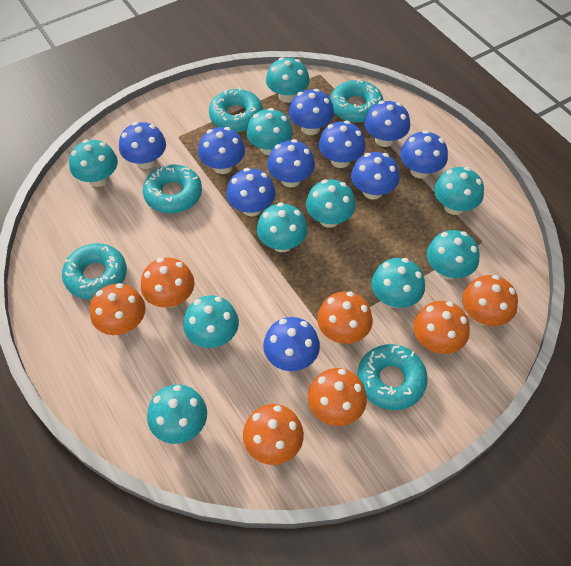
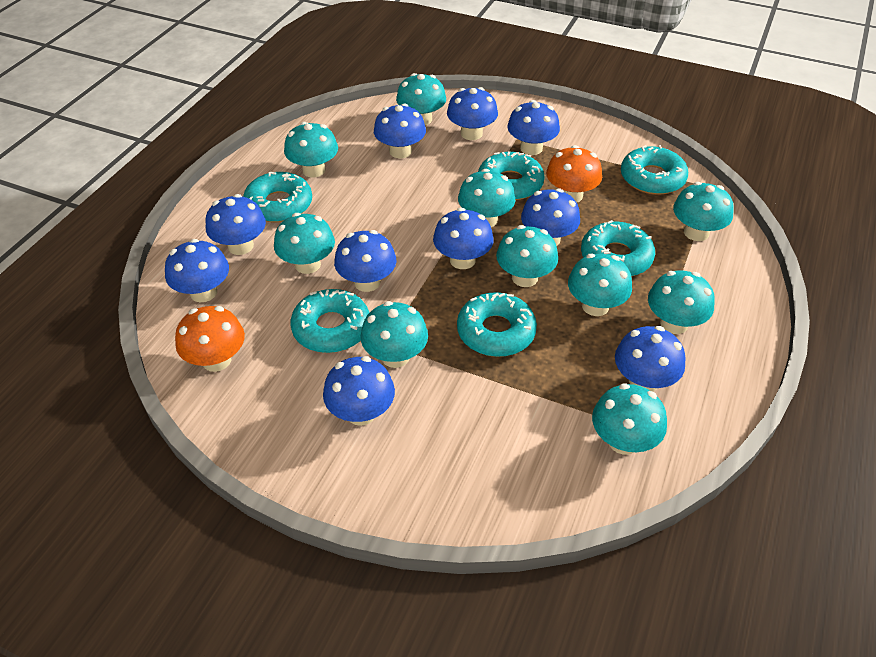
orange mushroom: 7 -> 2
turquoise donut: 5 -> 6

